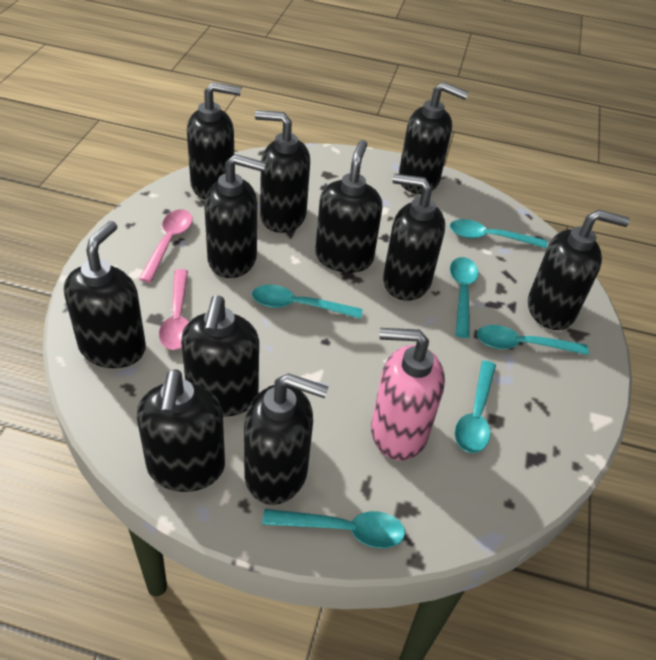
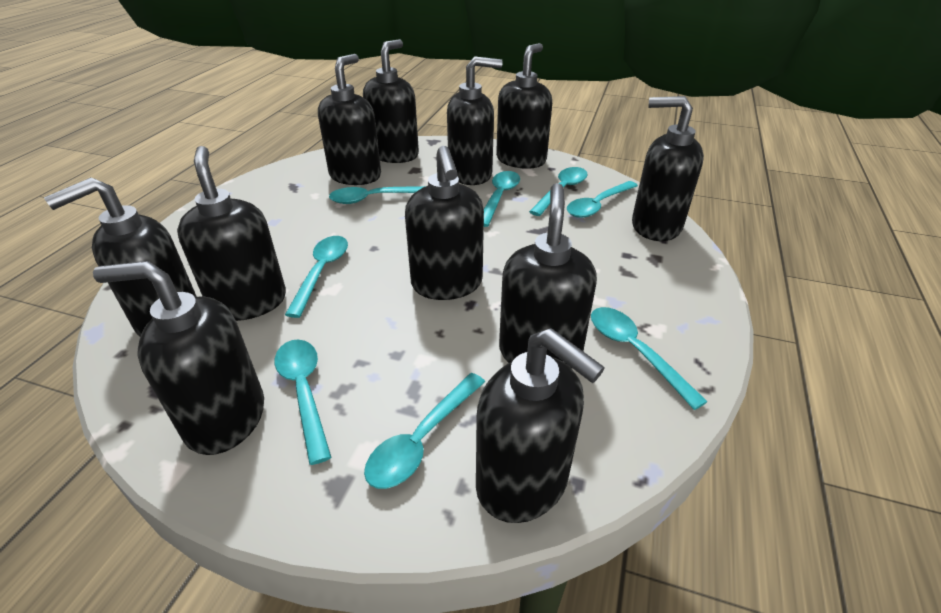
pink soap dispenser: 1 -> 0
pink spoon: 2 -> 0
turquoise spoon: 6 -> 8

